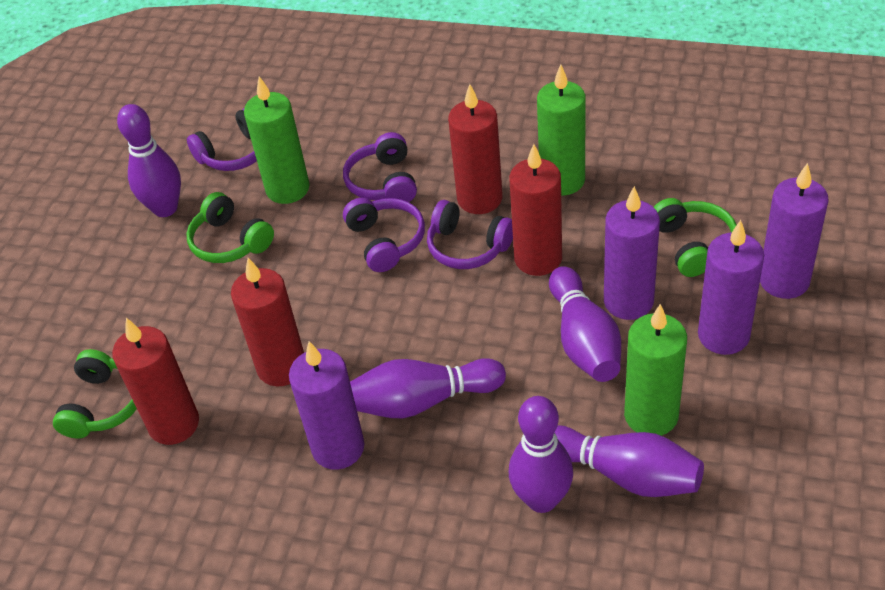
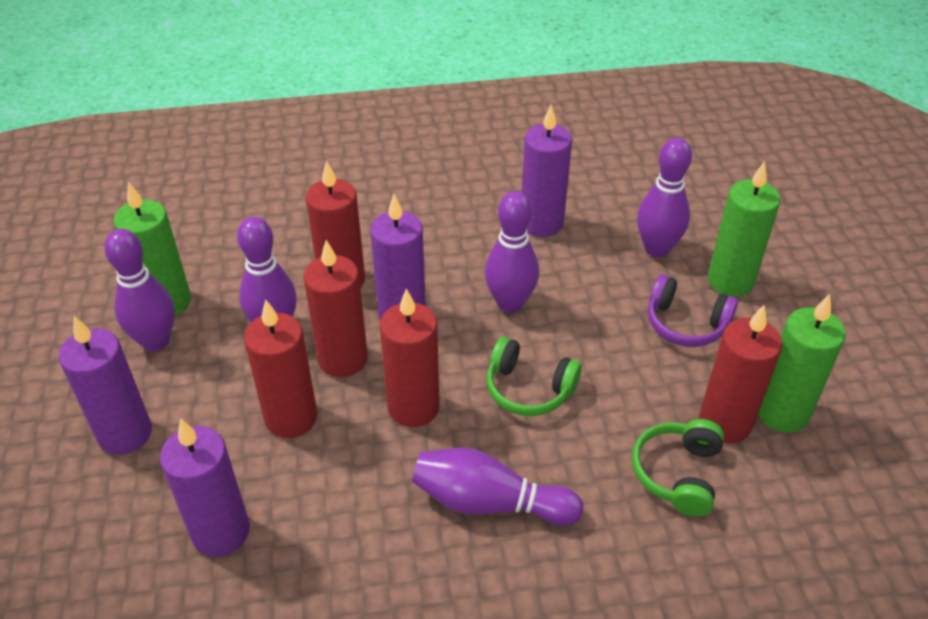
green headphones: 3 -> 2
purple headphones: 4 -> 1
red candle: 4 -> 5

